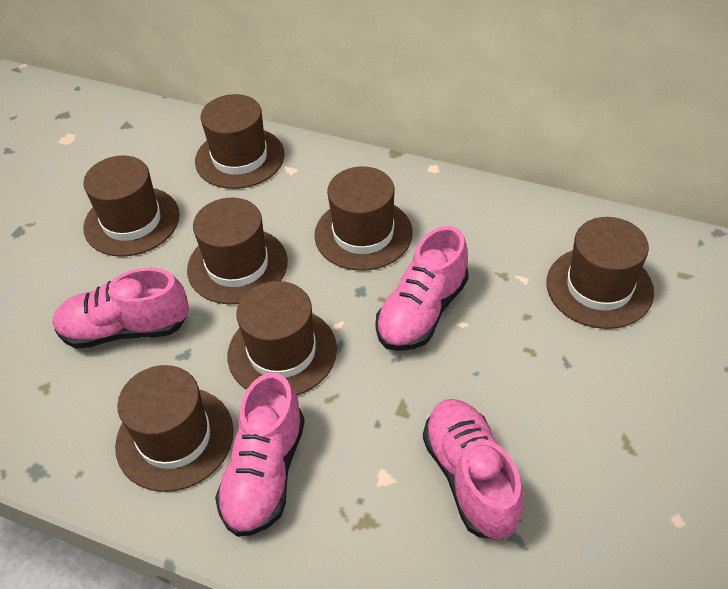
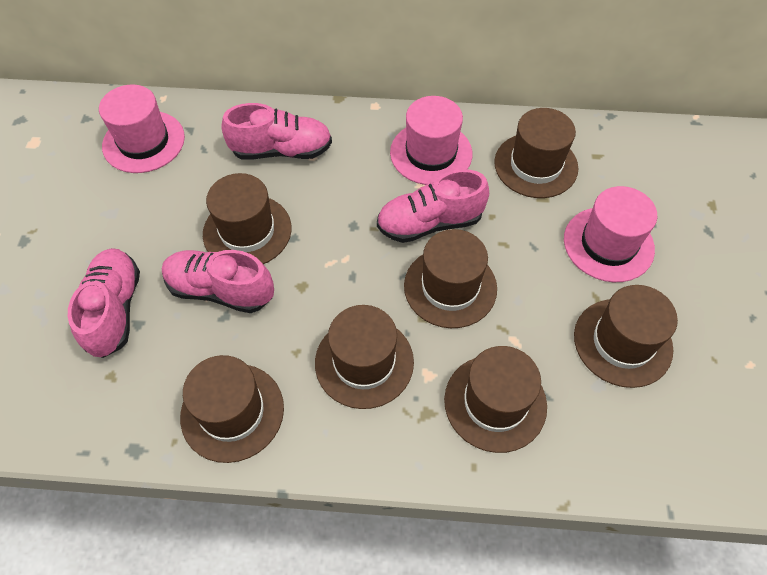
pink hat: 0 -> 3

